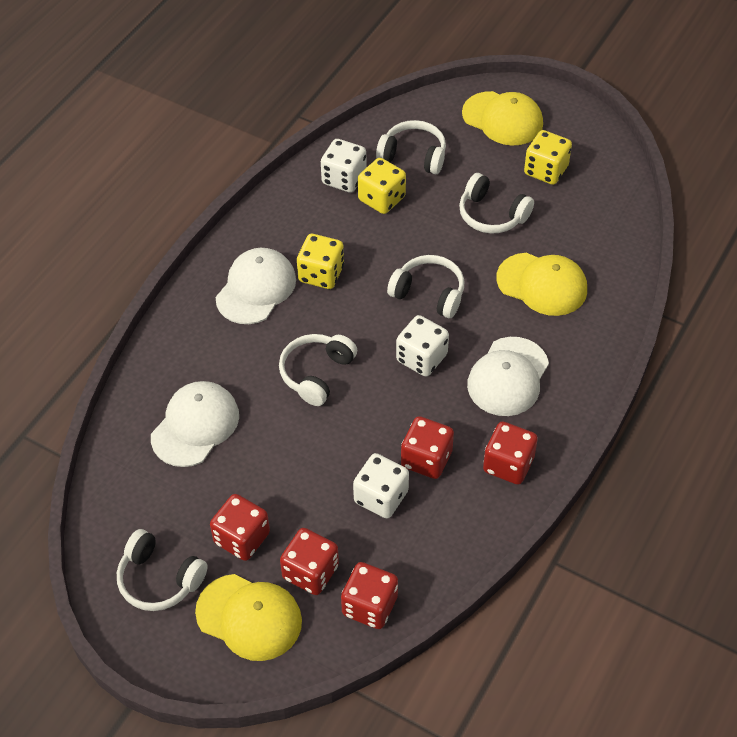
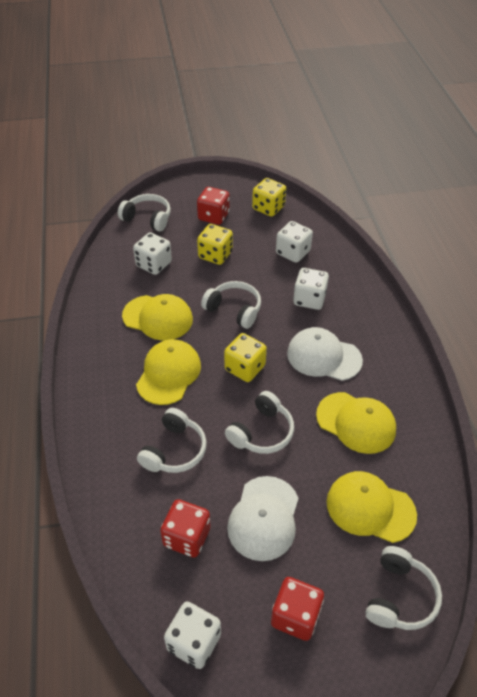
red dice: 5 -> 3
white cap: 3 -> 2
white dice: 3 -> 4
yellow cap: 3 -> 4

